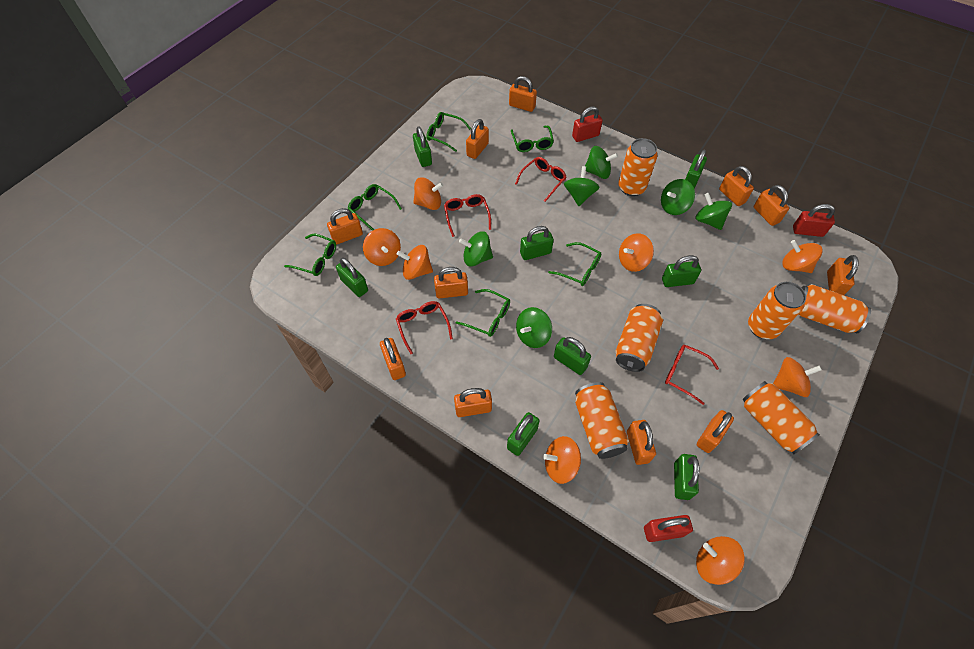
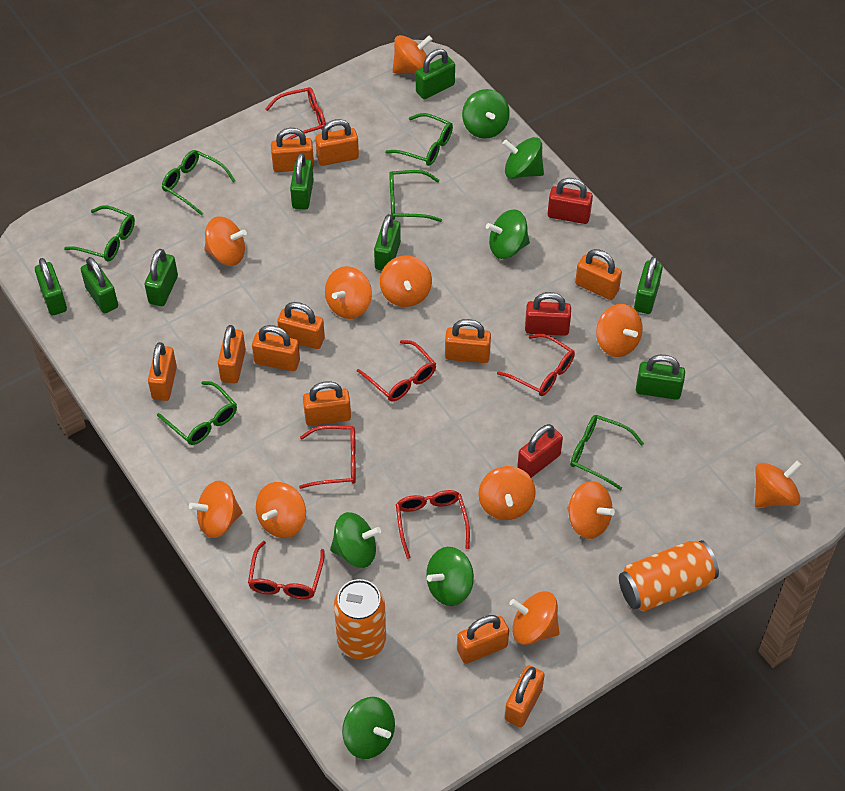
orange can: 6 -> 2
orange spinning top: 8 -> 11
red glasses: 4 -> 6

